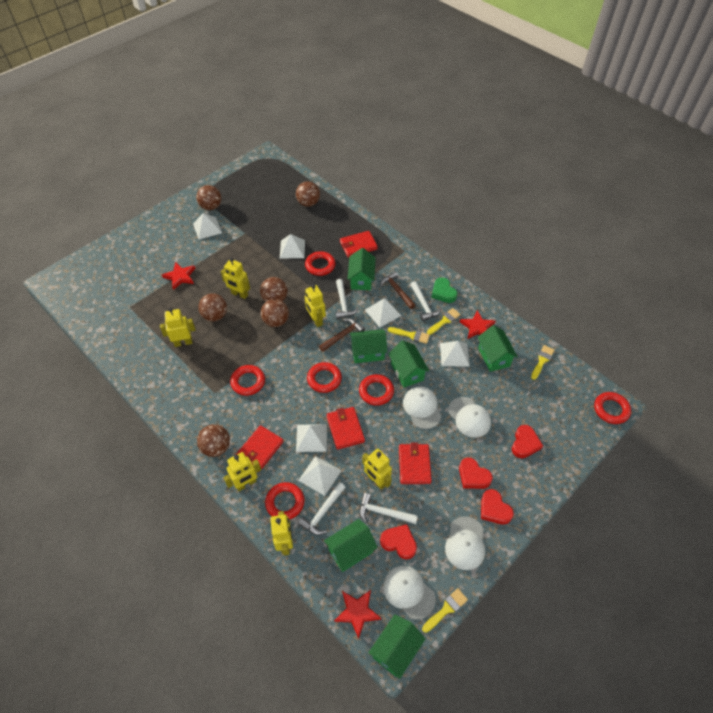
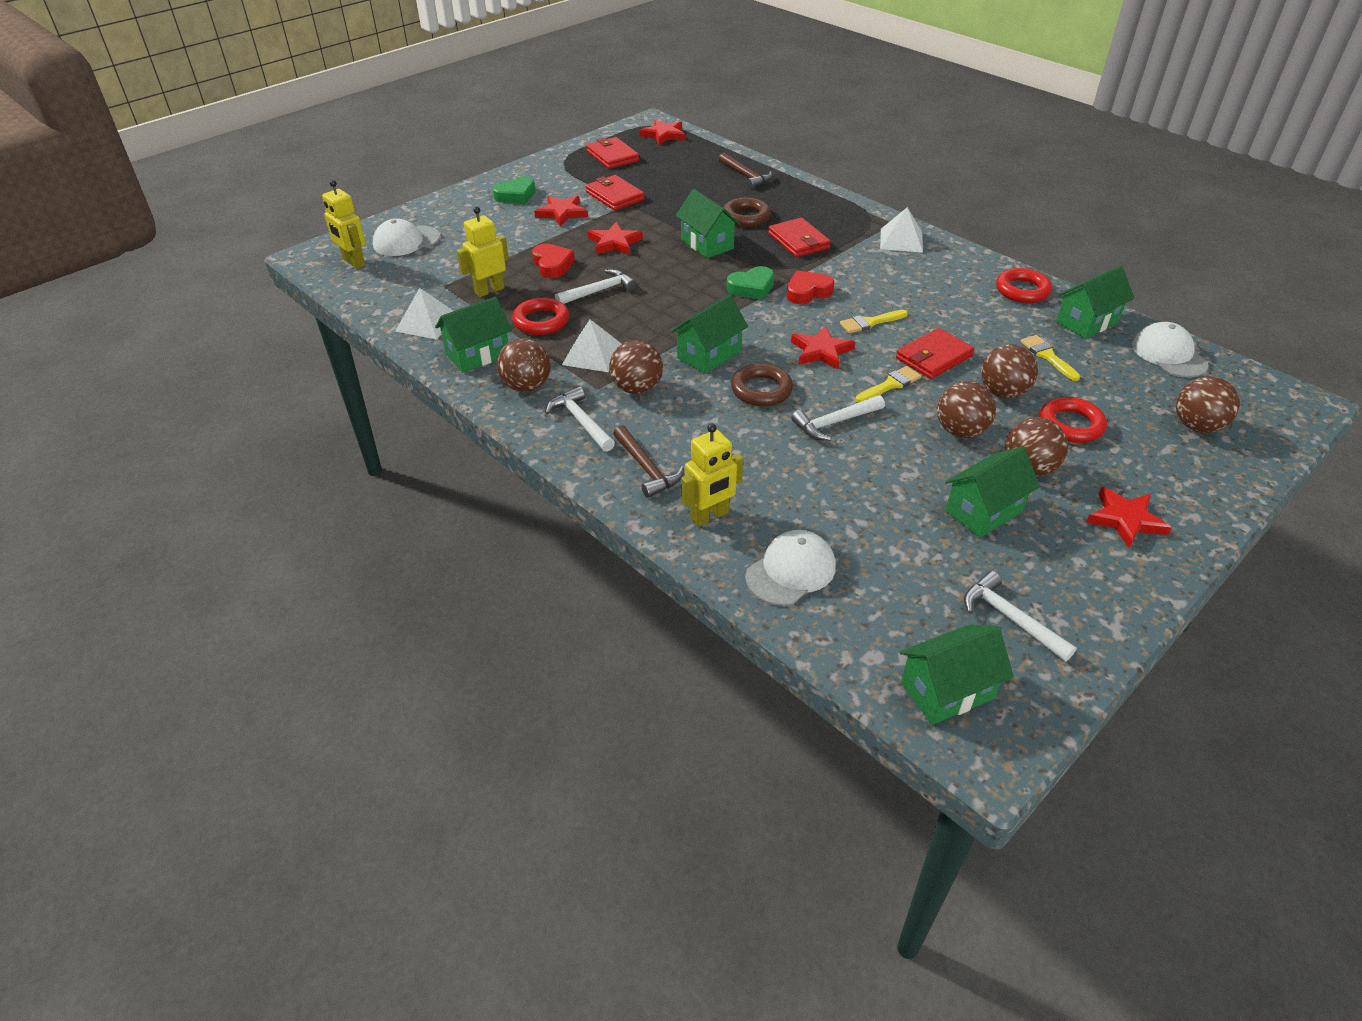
brown ring: 0 -> 2
green heart: 1 -> 2
red heart: 4 -> 2
red ring: 6 -> 3
red star: 3 -> 5
white cap: 4 -> 3
white pyramid: 6 -> 3
yellow brush: 4 -> 3
yellow robot: 6 -> 3

